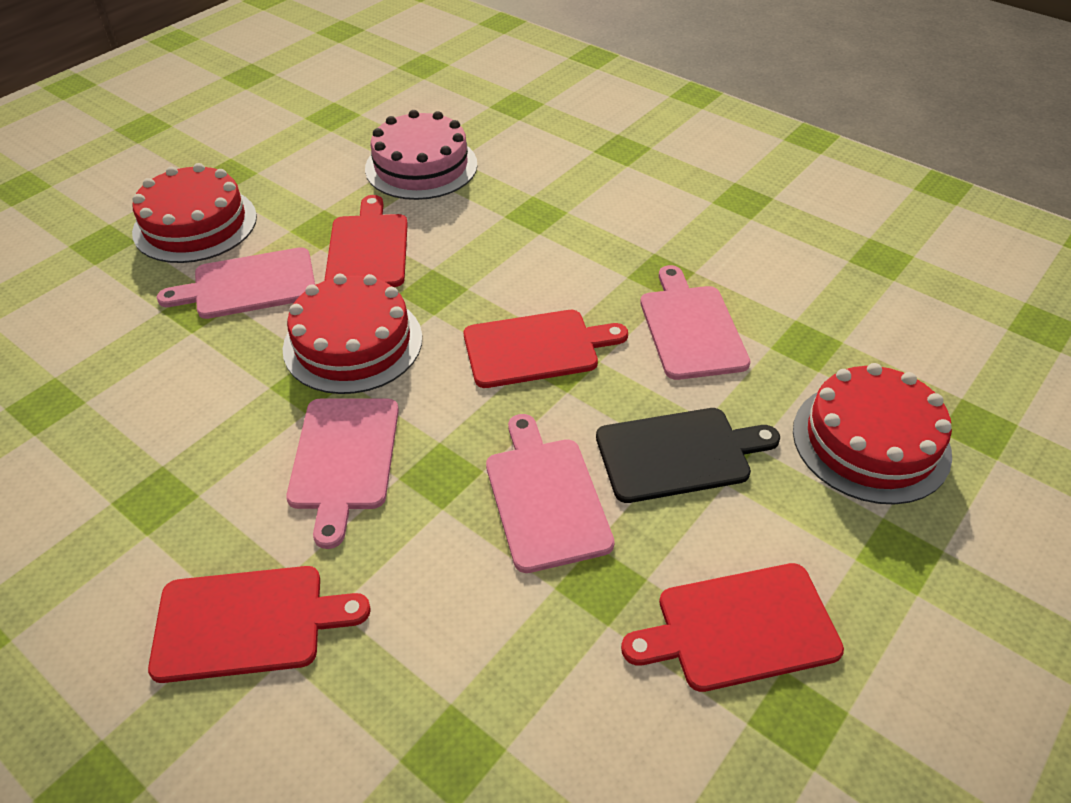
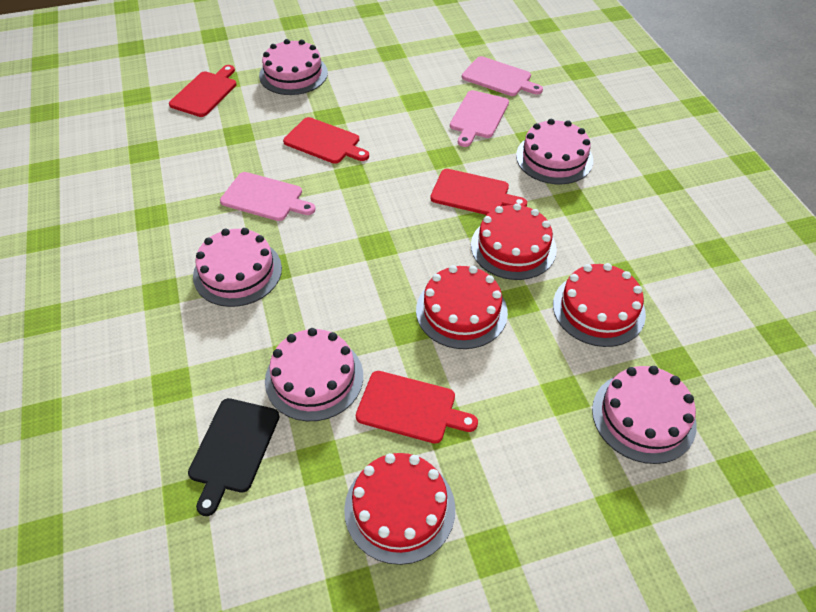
pink cake: 1 -> 5
pink cutting board: 4 -> 3
red cake: 3 -> 4

